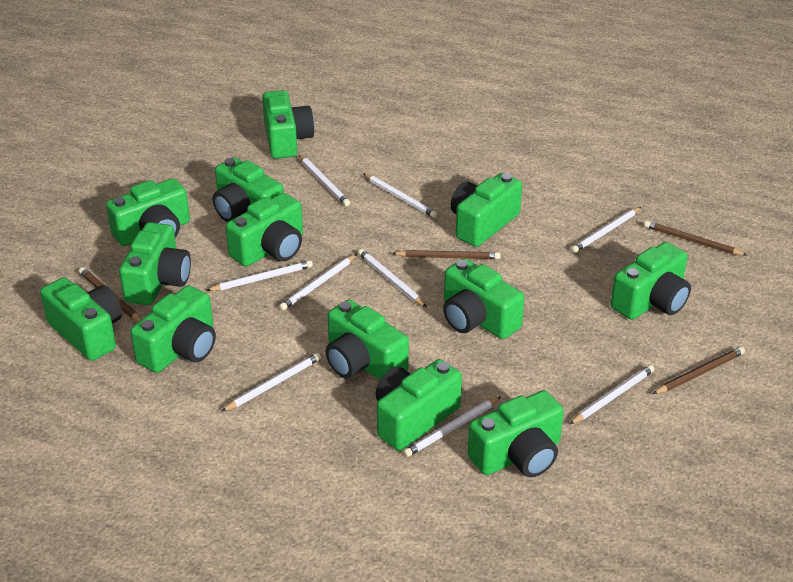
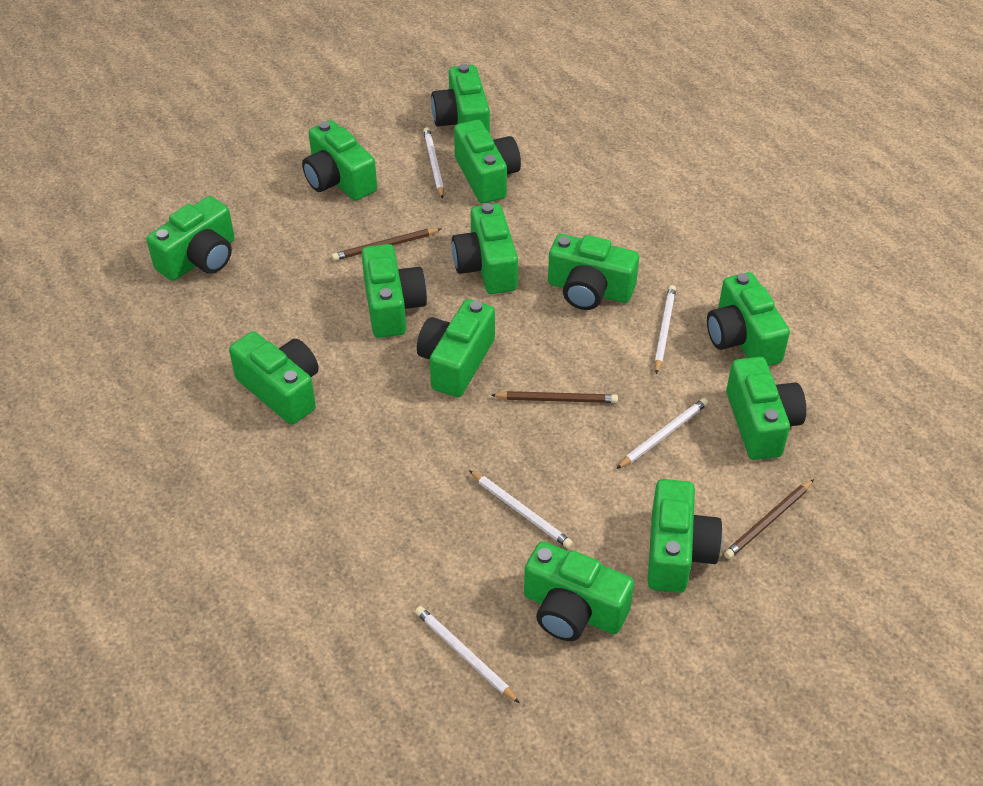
brown pencil: 4 -> 3
white pencil: 9 -> 5

